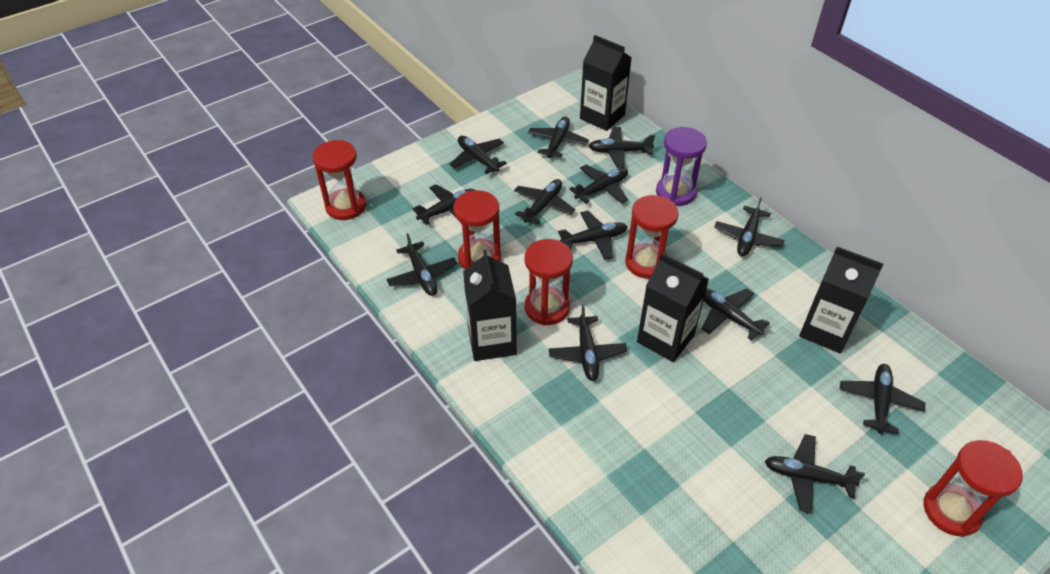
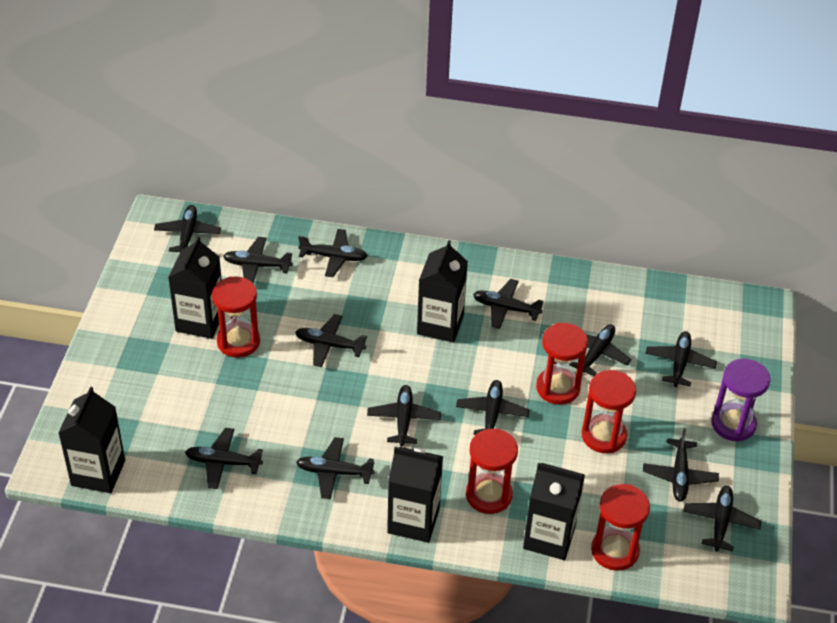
black carton: 4 -> 5

